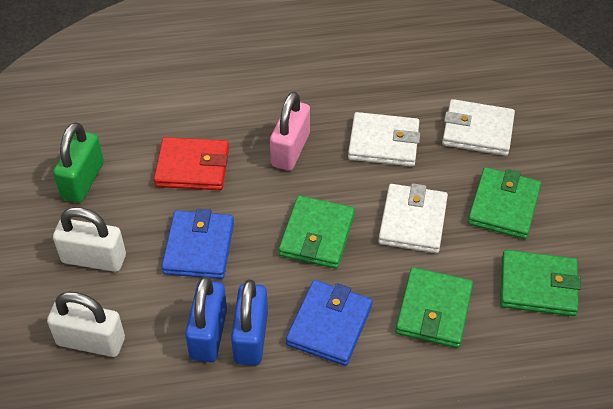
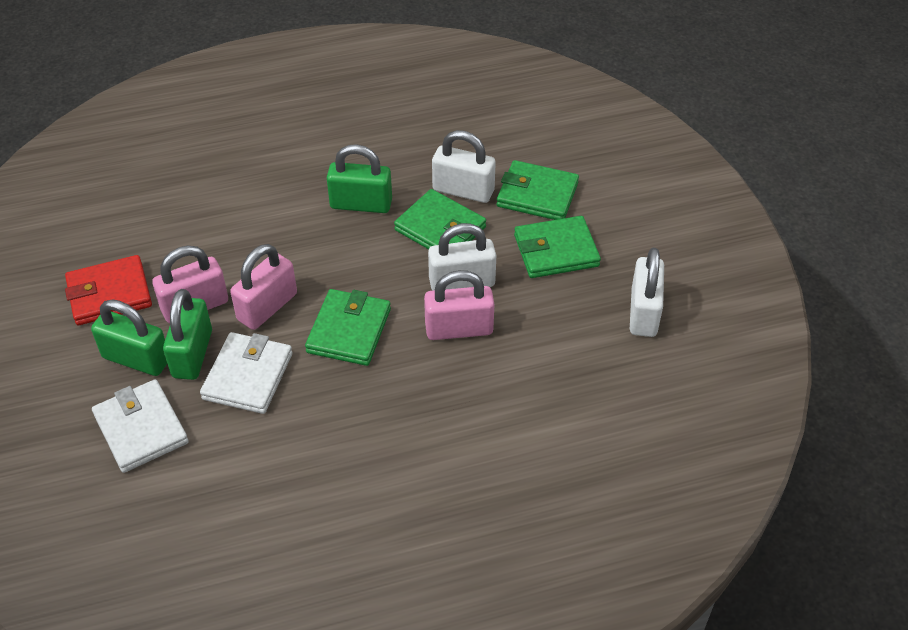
blue padlock: 2 -> 0
blue wallet: 2 -> 0
green padlock: 1 -> 3
pink padlock: 1 -> 3
white padlock: 2 -> 3
white wallet: 3 -> 2

